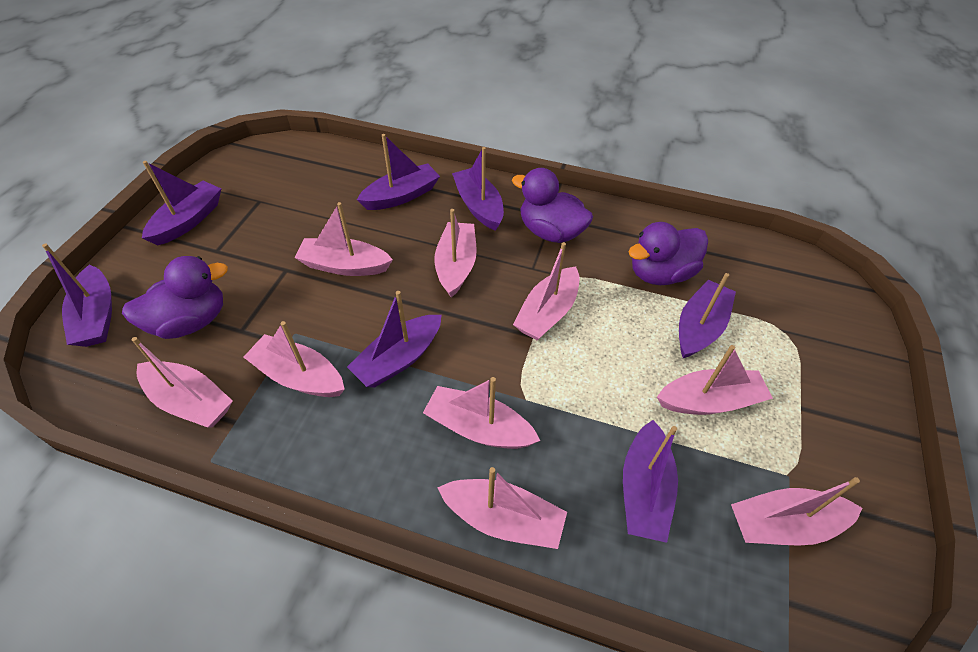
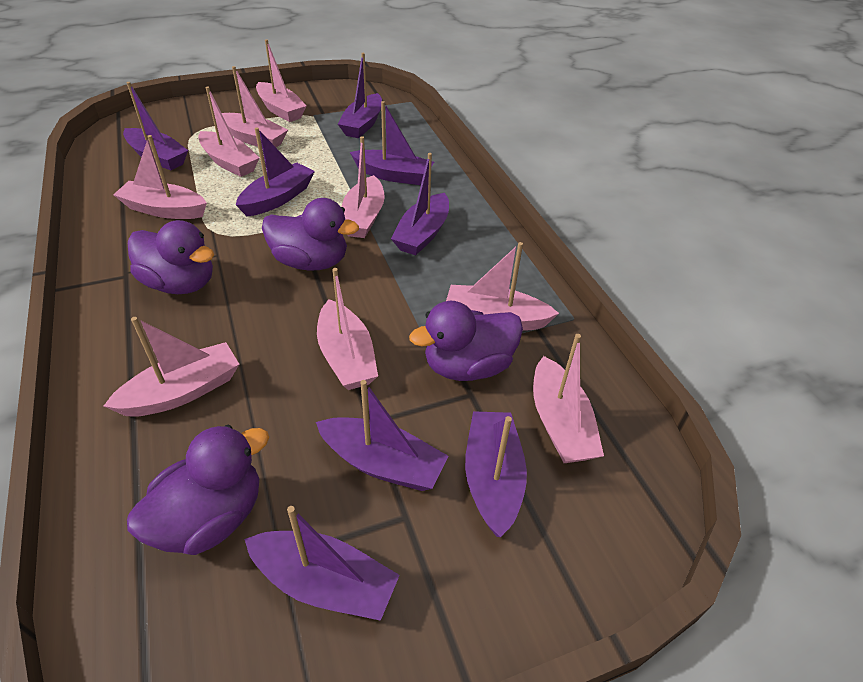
purple boat: 7 -> 8
purple duck: 3 -> 4

